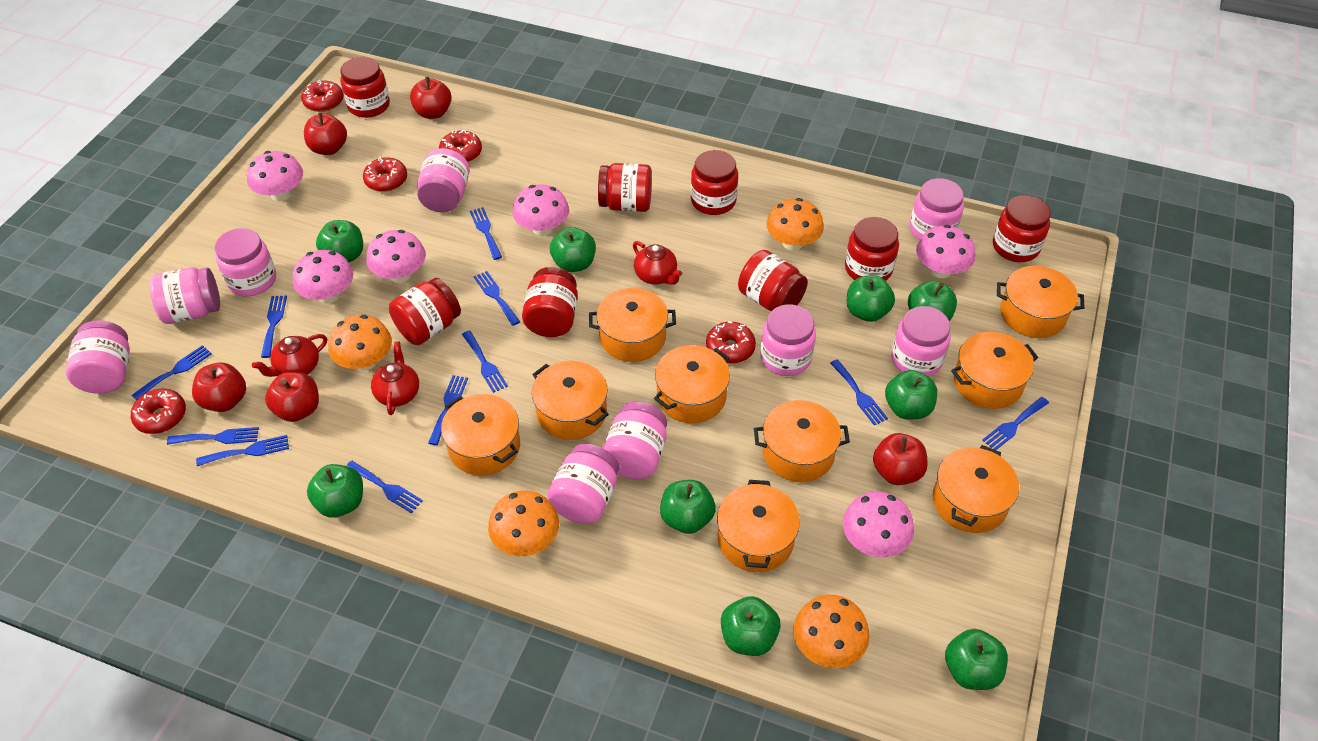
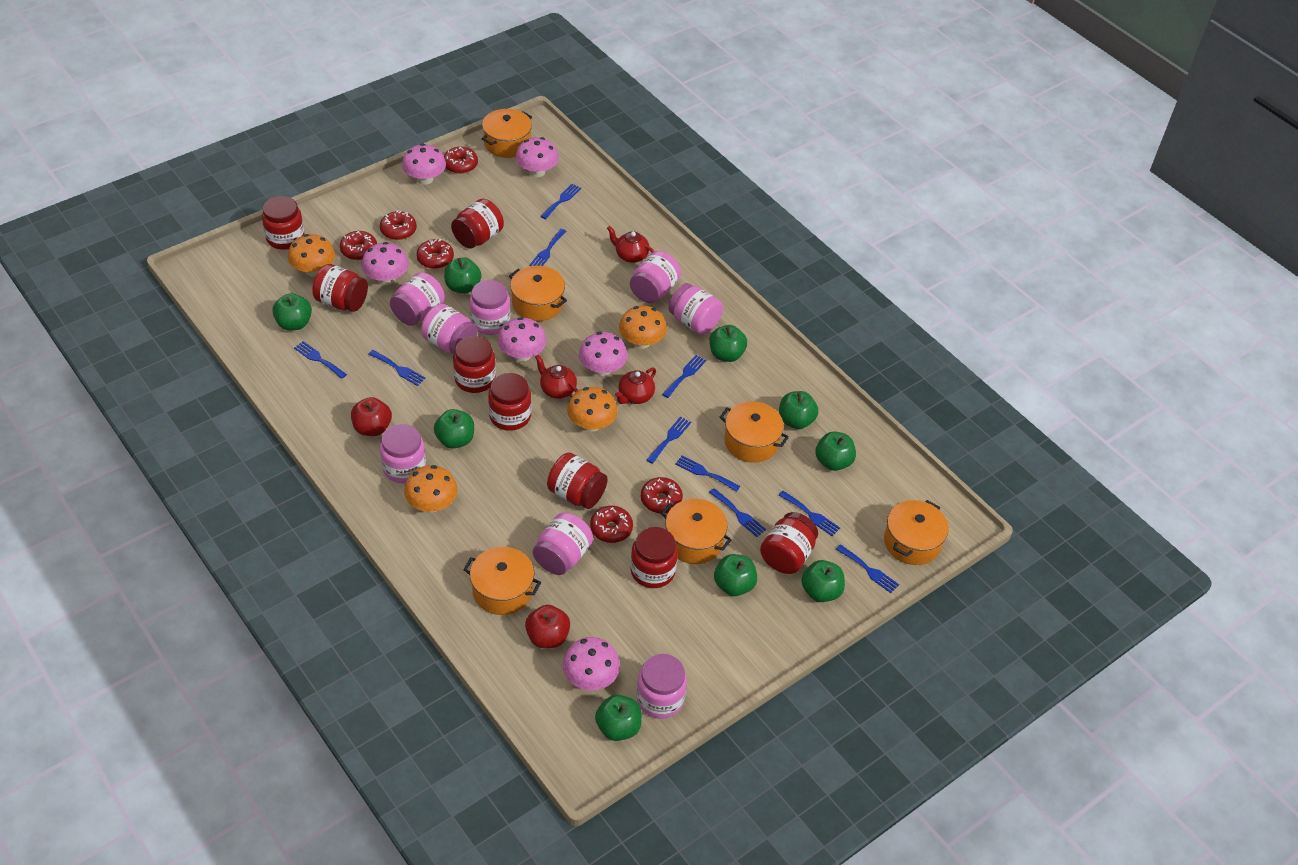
blue fork: 11 -> 10
orange pot: 9 -> 6
pink jar: 9 -> 8
red apple: 5 -> 2
red donut: 5 -> 6

